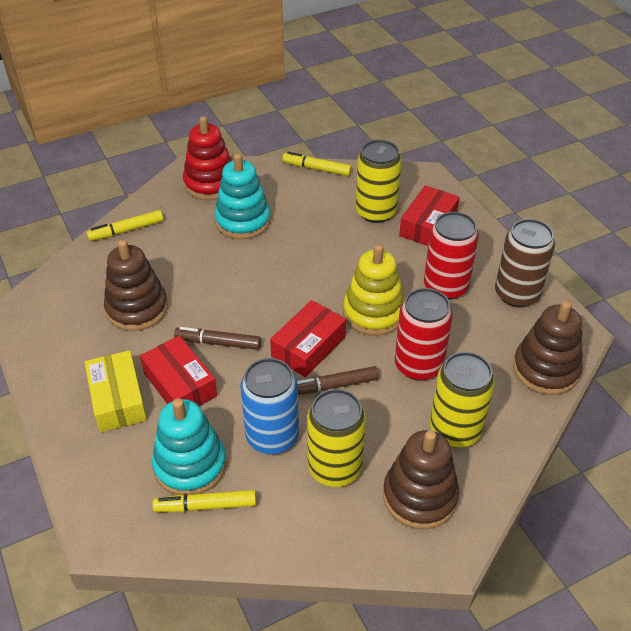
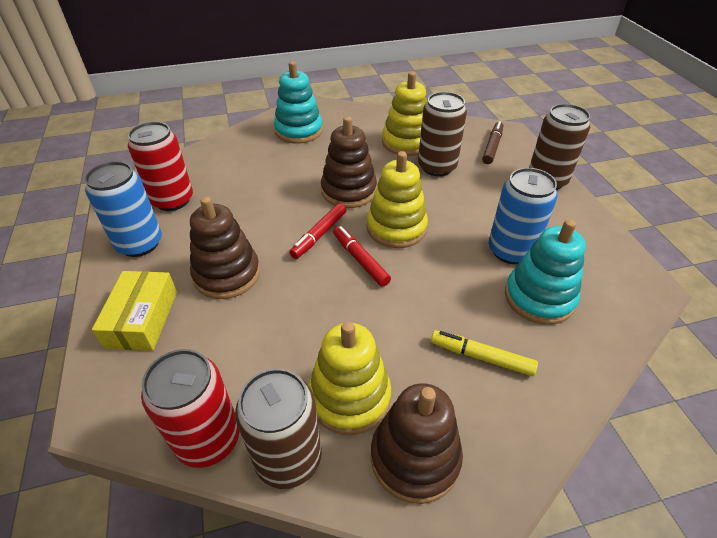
blue can: 1 -> 2
brown can: 1 -> 3
brown marker: 2 -> 1
red box: 3 -> 0
red marker: 0 -> 2
red stacking toy: 1 -> 0
yellow can: 3 -> 0
yellow marker: 3 -> 1
yellow stacking toy: 1 -> 3

